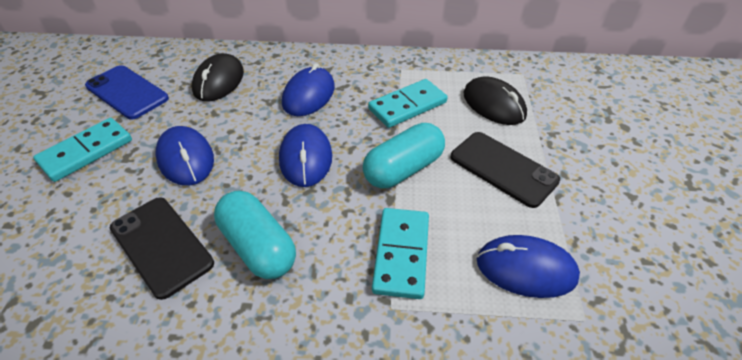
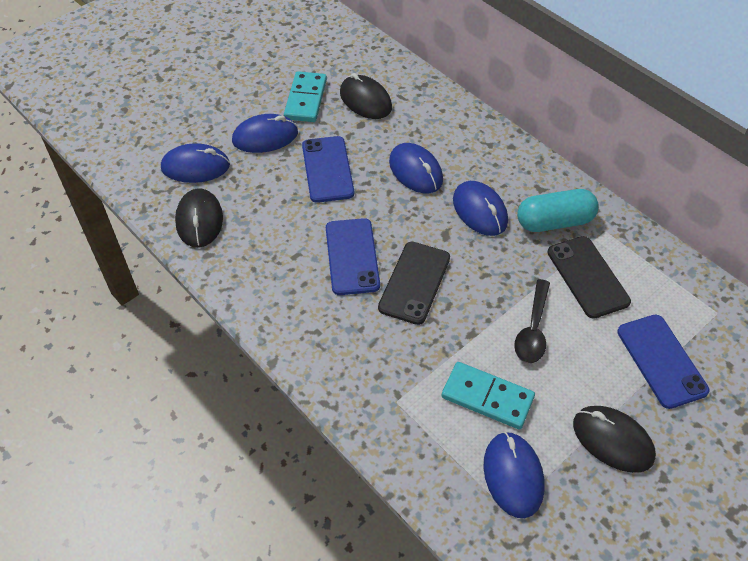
black mouse: 2 -> 3
black spoon: 0 -> 1
blue mouse: 4 -> 5
blue phone: 1 -> 3
turquoise capsule: 2 -> 1
turquoise domino: 3 -> 2

